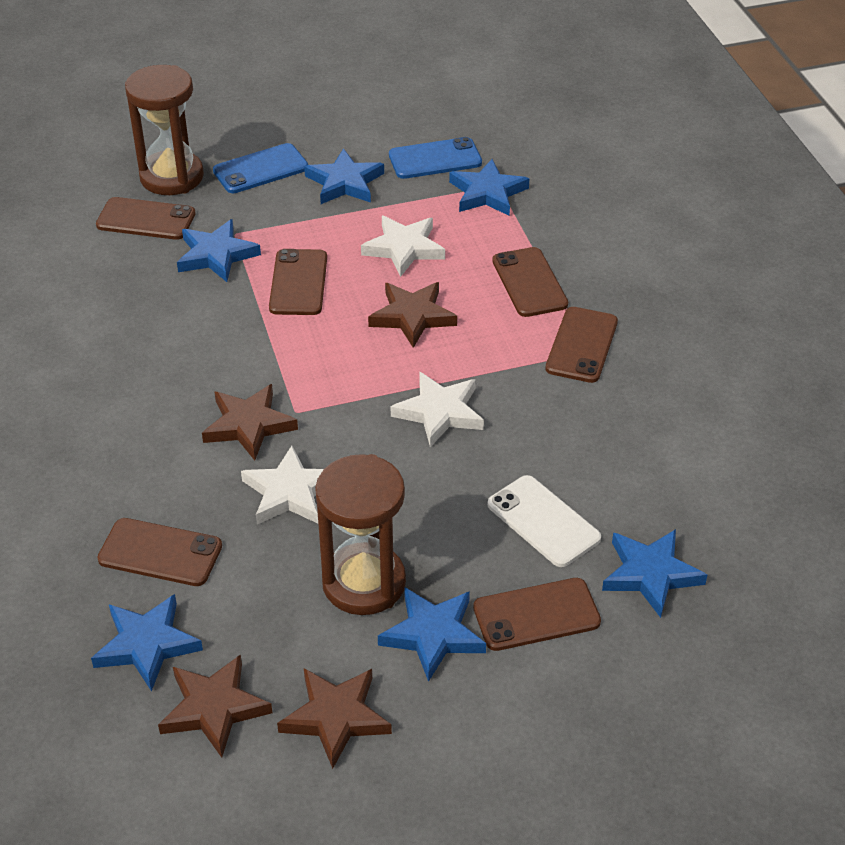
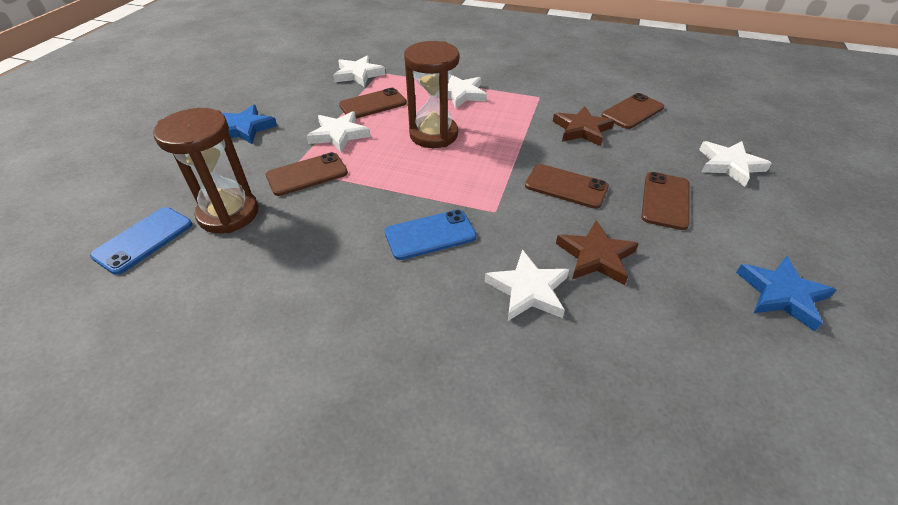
blue star: 6 -> 2
brown phone: 6 -> 5
brown star: 4 -> 2
white phone: 1 -> 0
white star: 3 -> 5

